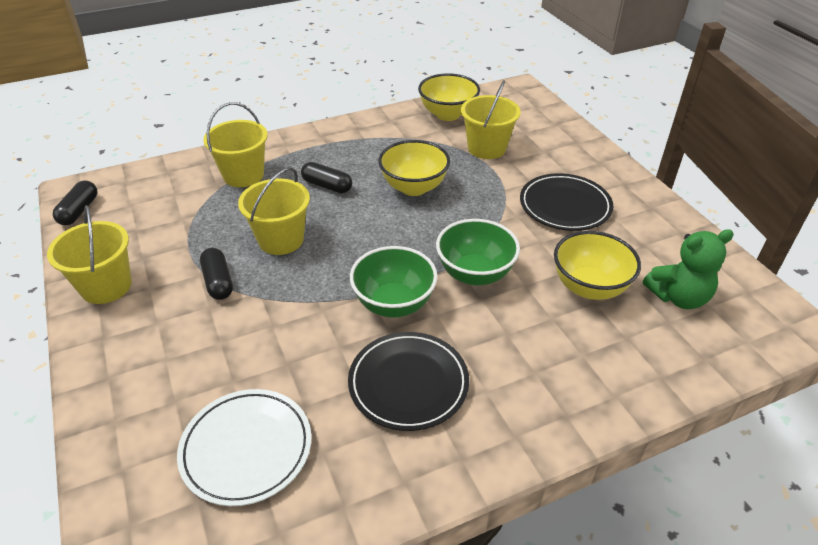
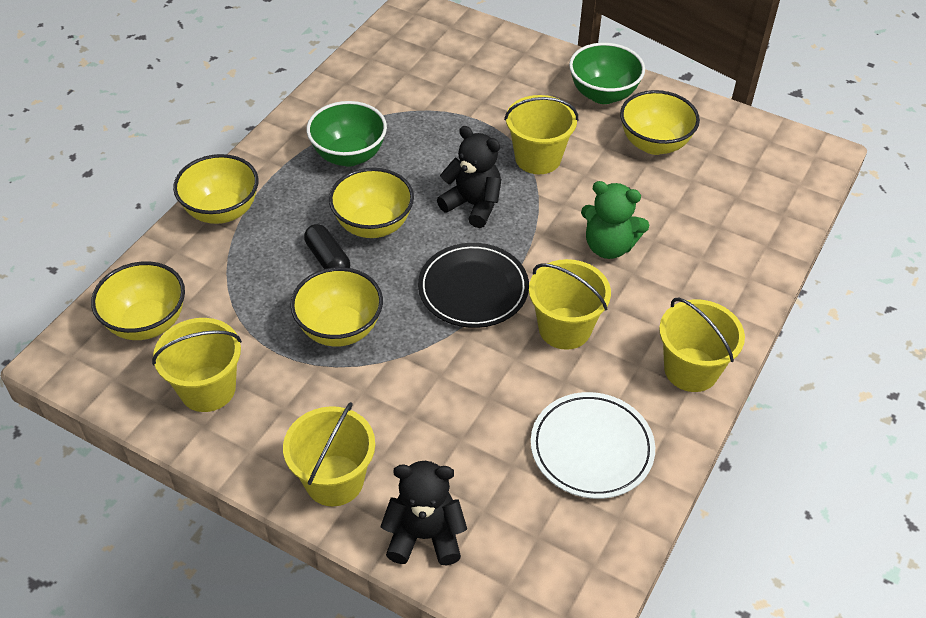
black capsule: 3 -> 1
black plate: 2 -> 1
black teddy bear: 0 -> 2
yellow bowl: 3 -> 5
yellow bucket: 4 -> 5

